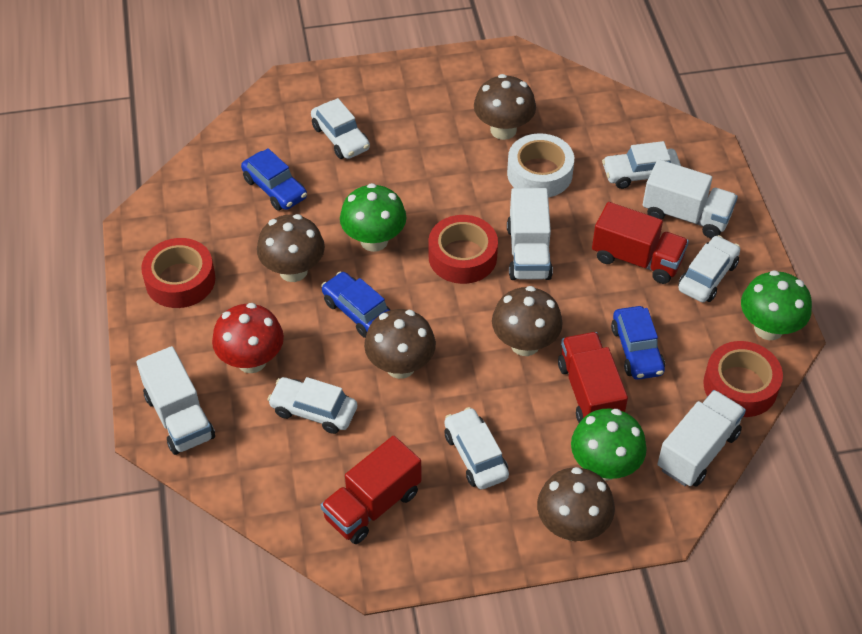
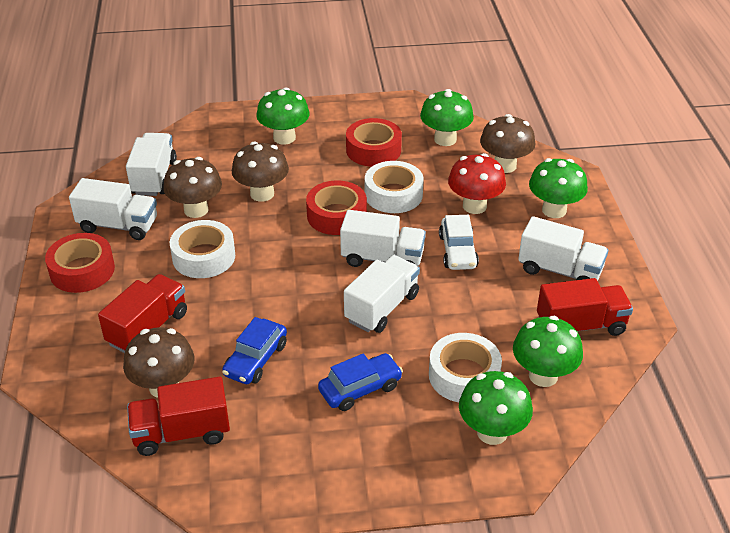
blue car: 3 -> 2
brown mushroom: 5 -> 4
green mushroom: 3 -> 5
white car: 5 -> 1
white tape: 1 -> 3
white truck: 4 -> 5

